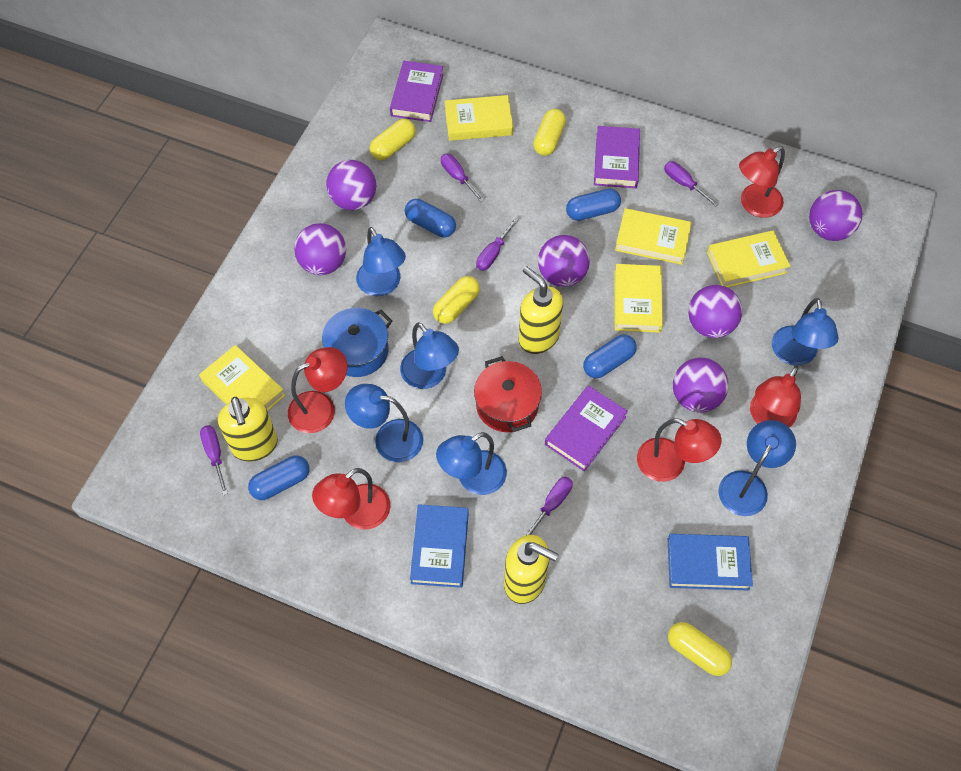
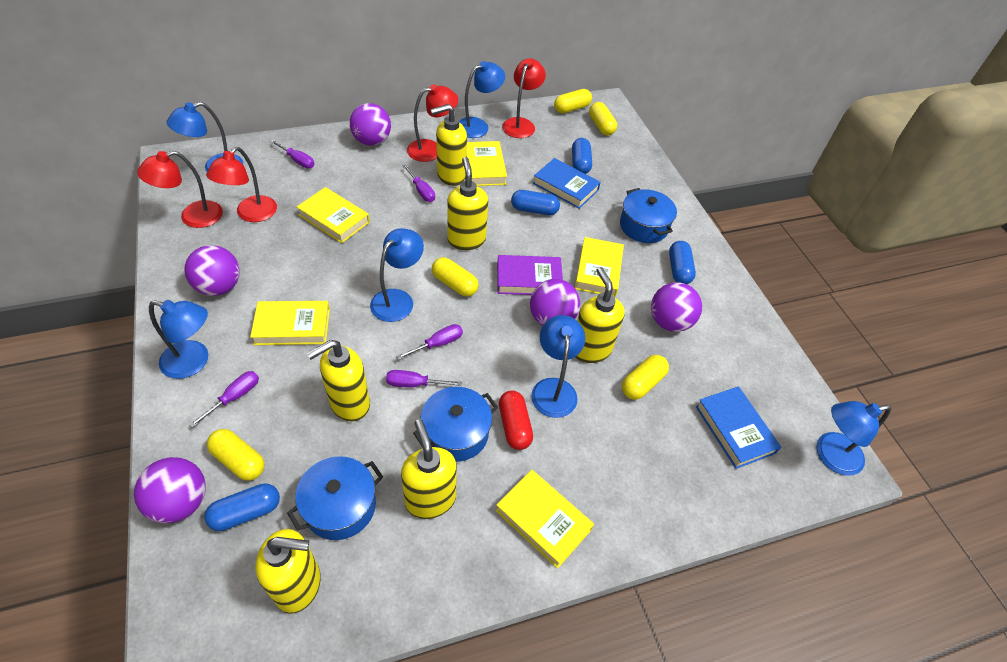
blue pot: 1 -> 3
purple ball: 6 -> 5
purple book: 3 -> 1
red capsule: 0 -> 1
red lamp: 5 -> 4
red pot: 1 -> 0
yellow capsule: 4 -> 5
yellow soap dispenser: 3 -> 6

